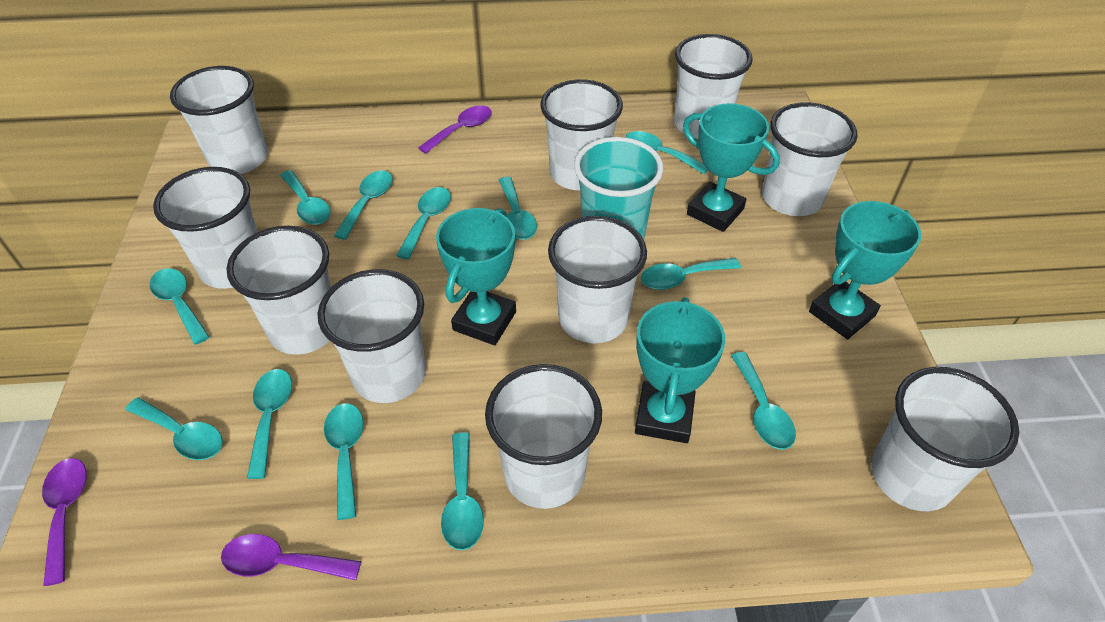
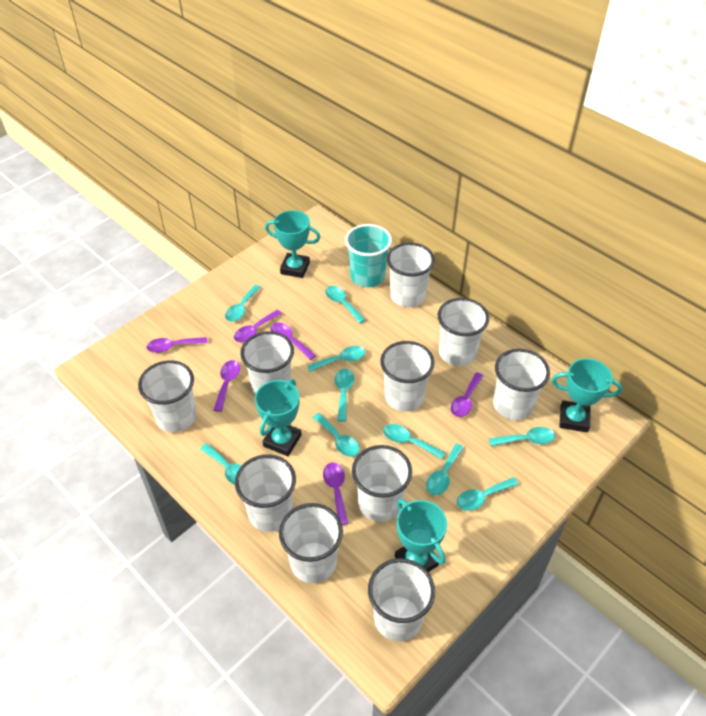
purple spoon: 3 -> 6
turquoise spoon: 12 -> 10

